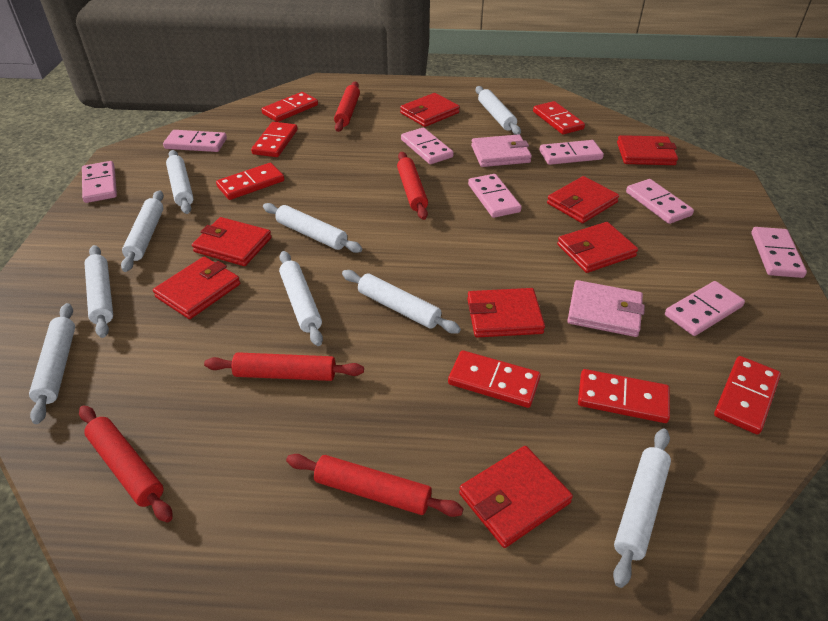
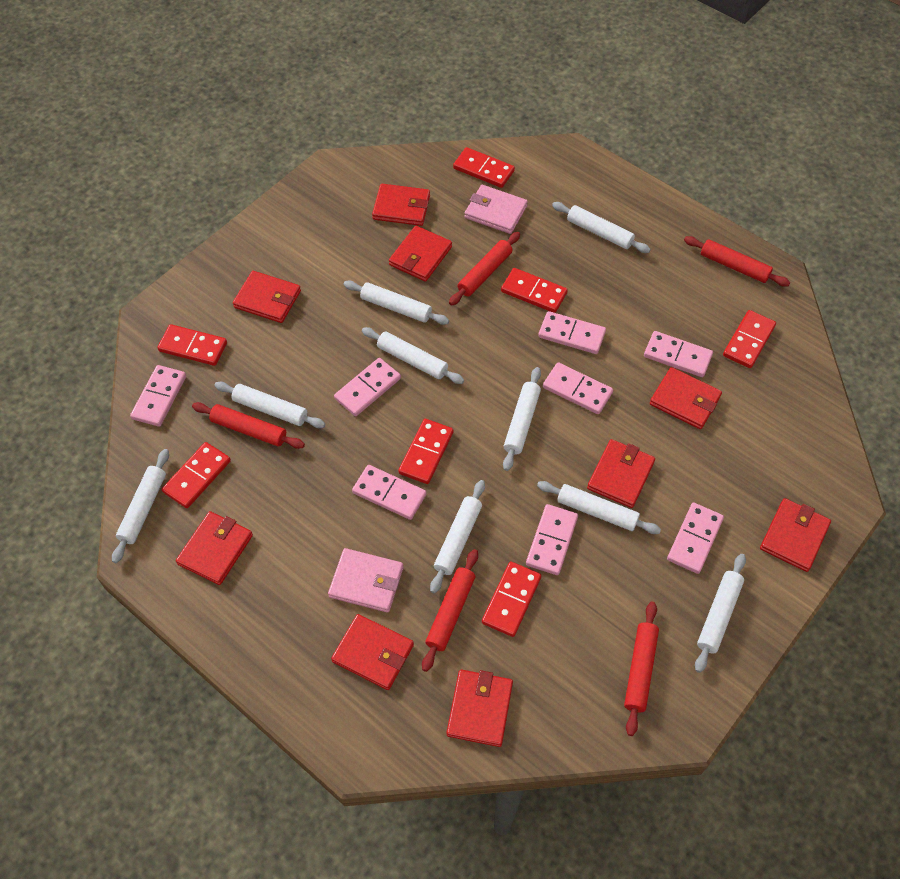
red wallet: 8 -> 9

